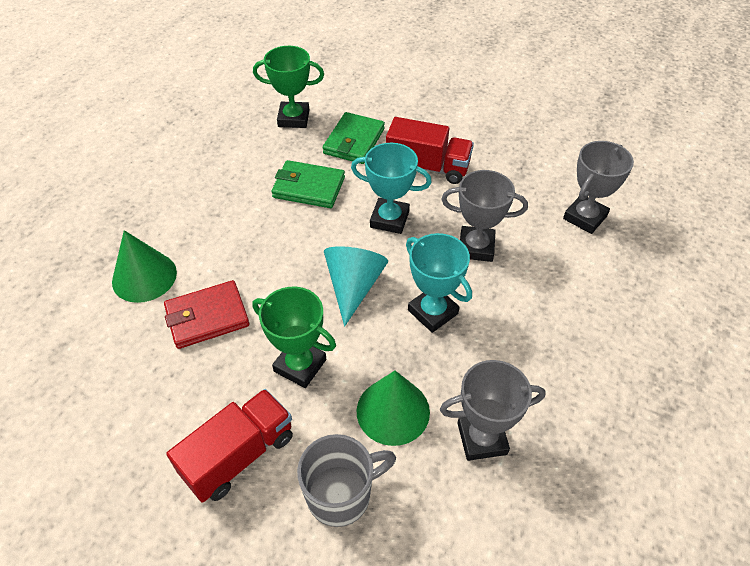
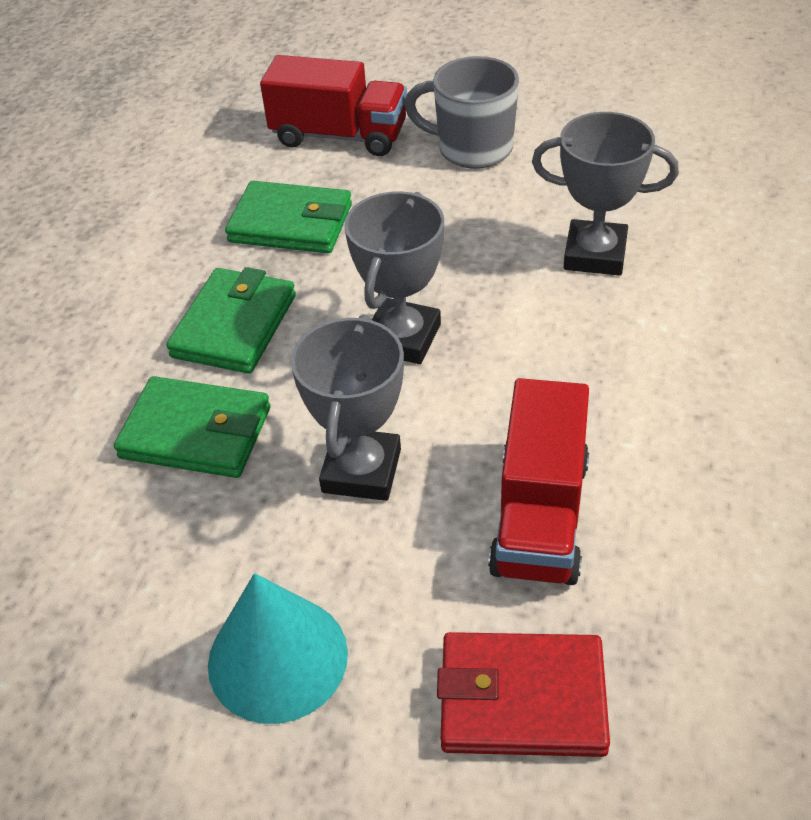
green cone: 2 -> 0
green trophy: 2 -> 0
green wallet: 2 -> 3
turquoise trophy: 2 -> 0

